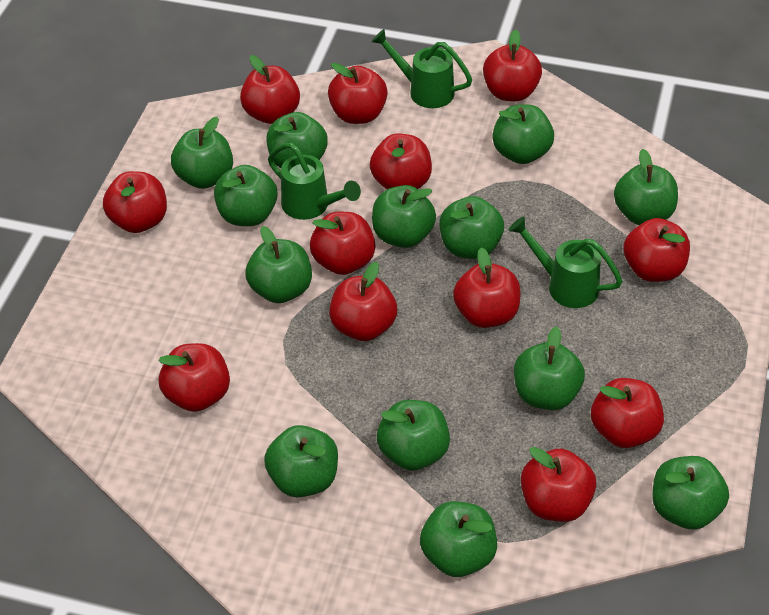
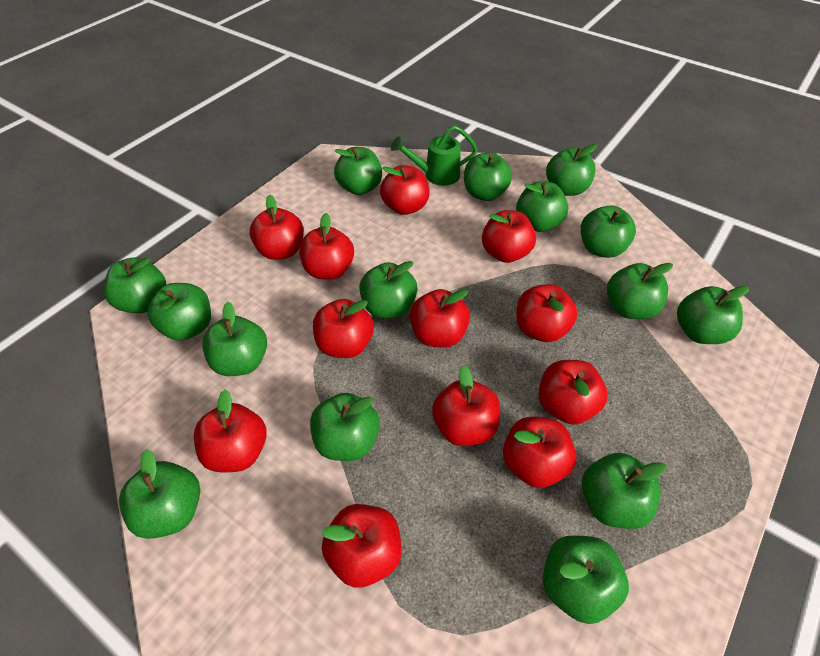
green apple: 13 -> 15
green watering can: 3 -> 1

